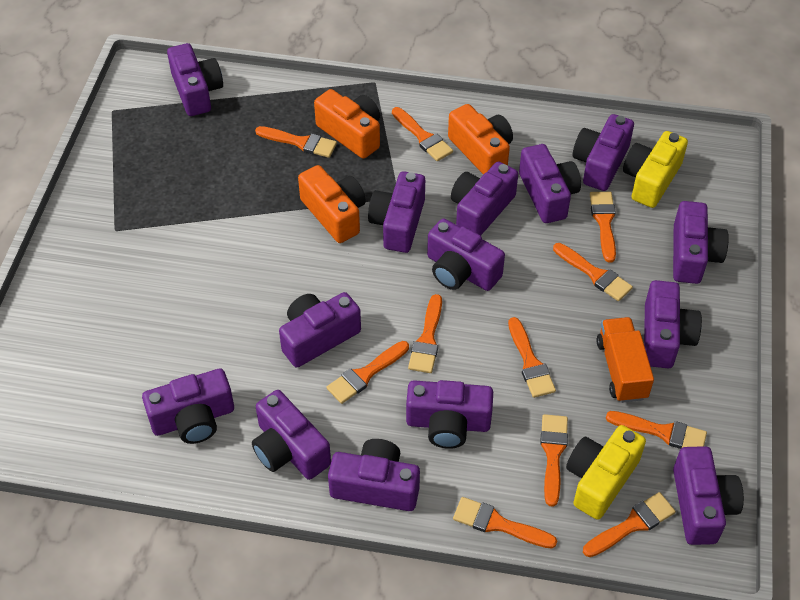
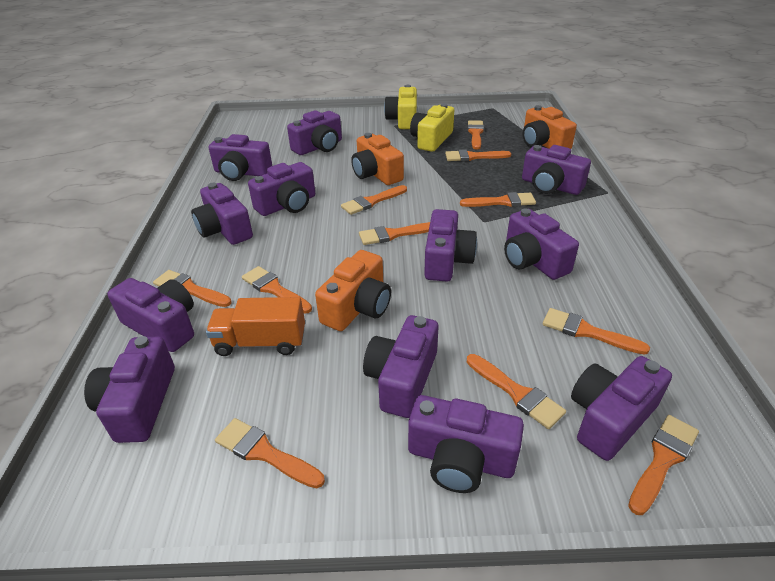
purple camera: 14 -> 12

